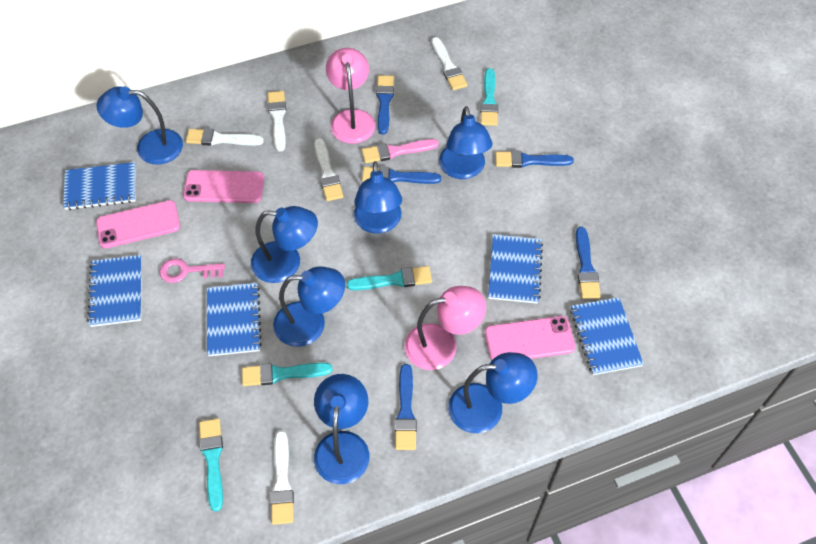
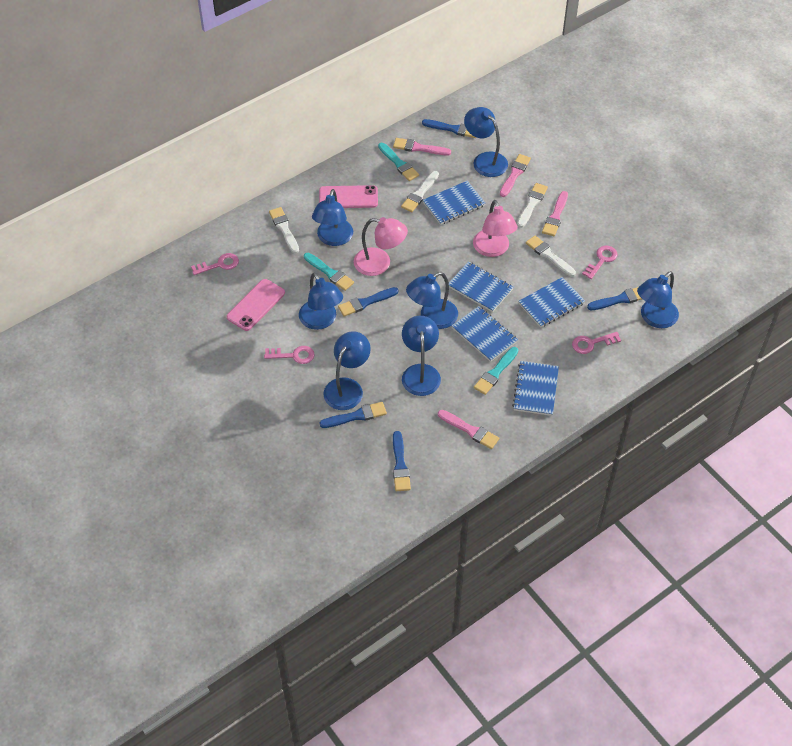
pink brush: 1 -> 4
pink key: 1 -> 4
pink phone: 3 -> 2
turquoise brush: 4 -> 3
white brush: 5 -> 4

